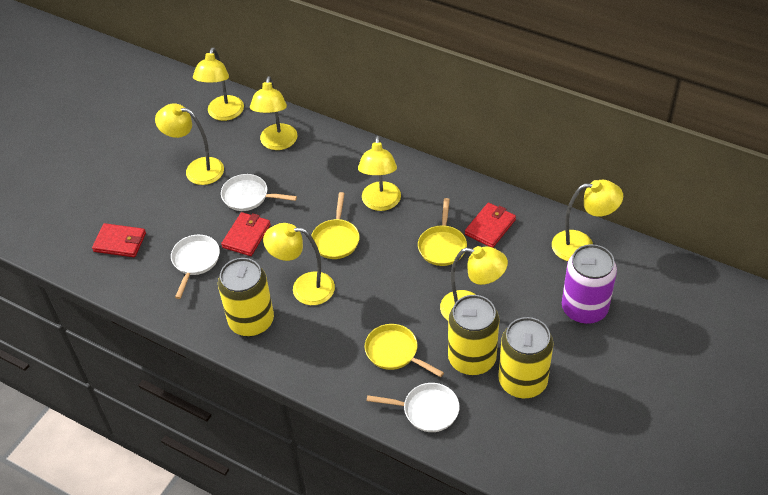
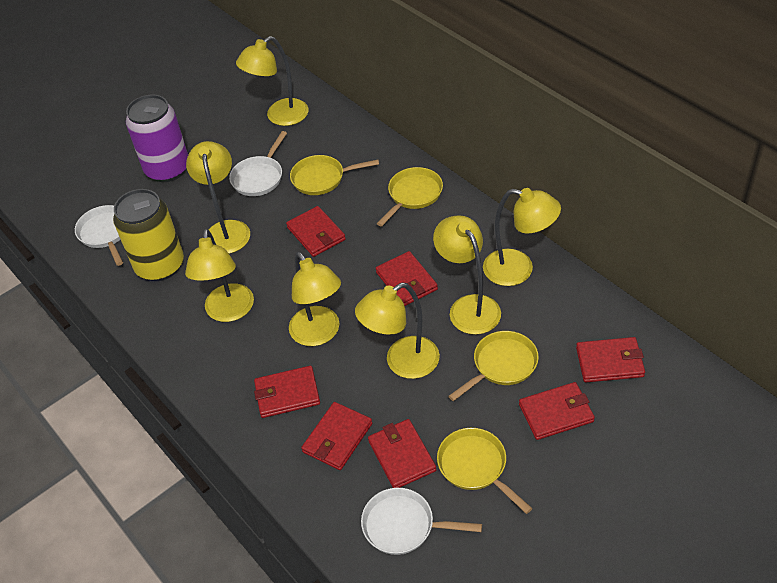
red wallet: 3 -> 7
yellow can: 3 -> 1
yellow pan: 3 -> 4

